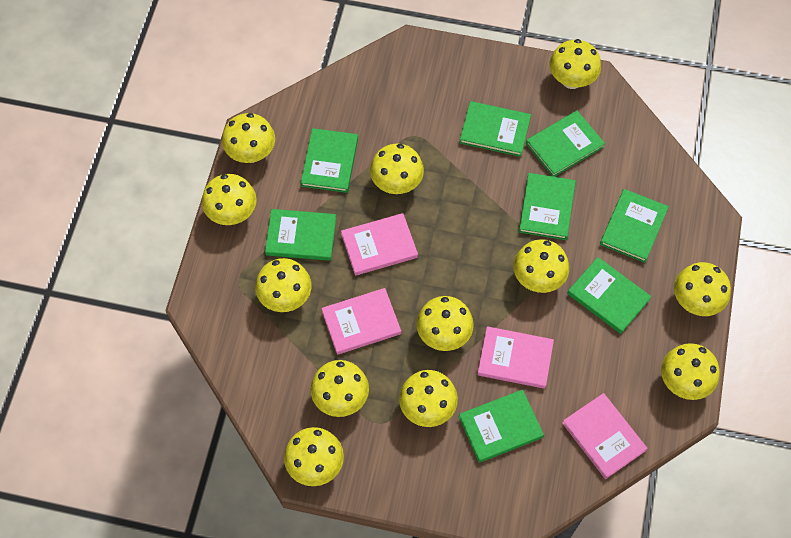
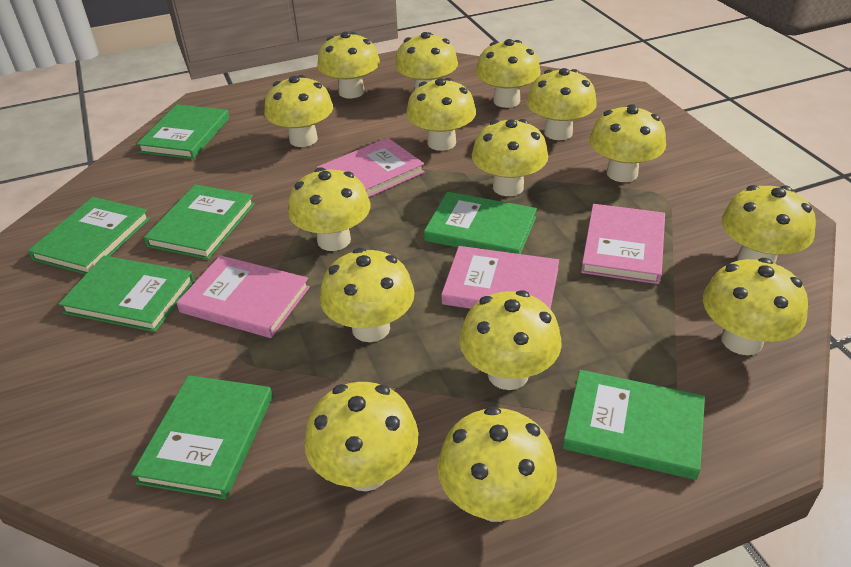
green book: 8 -> 7
yellow mushroom: 12 -> 15

